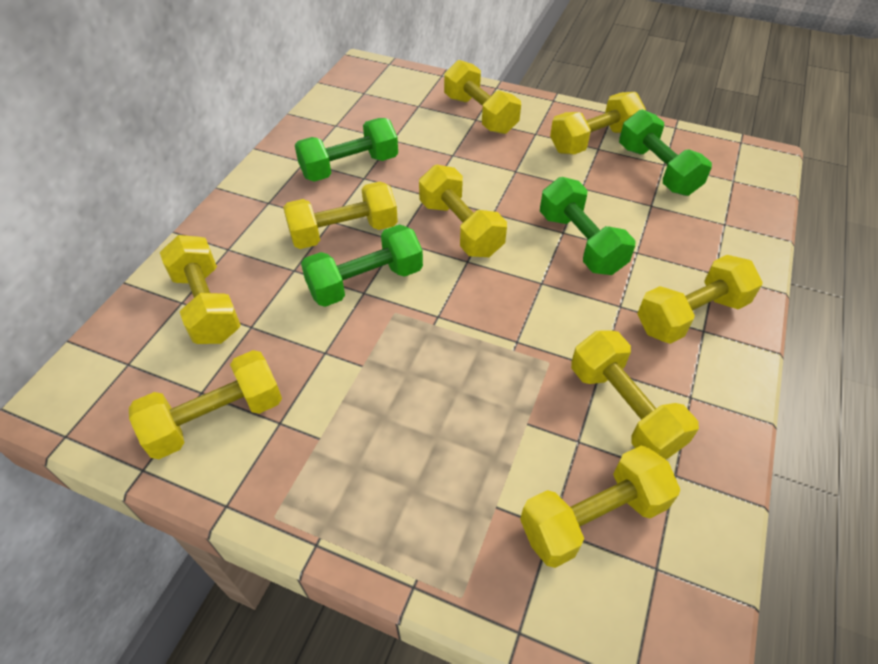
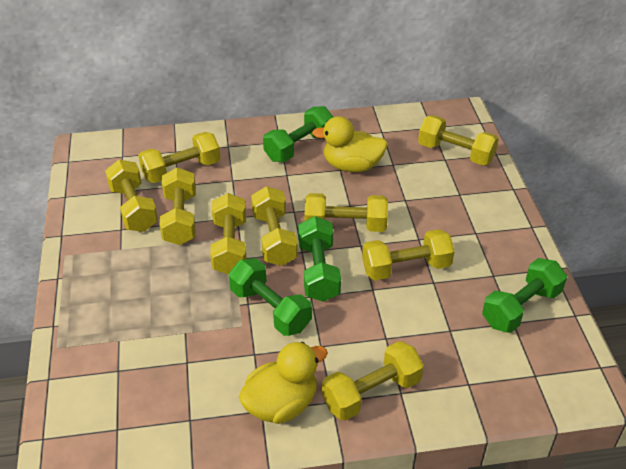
yellow duck: 0 -> 2

